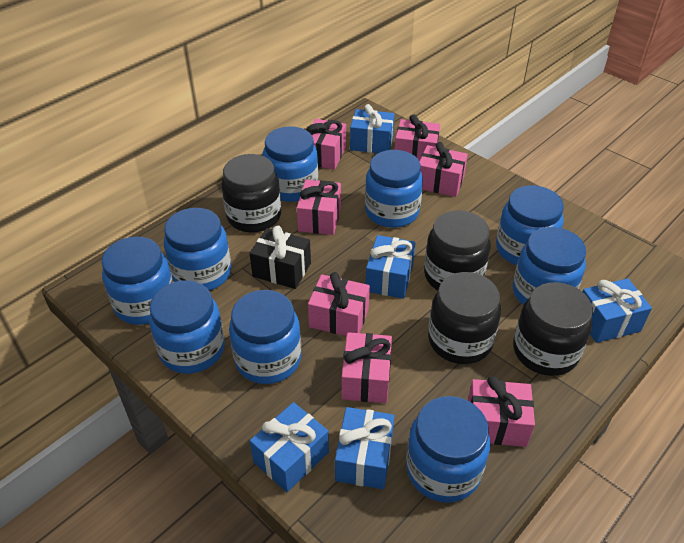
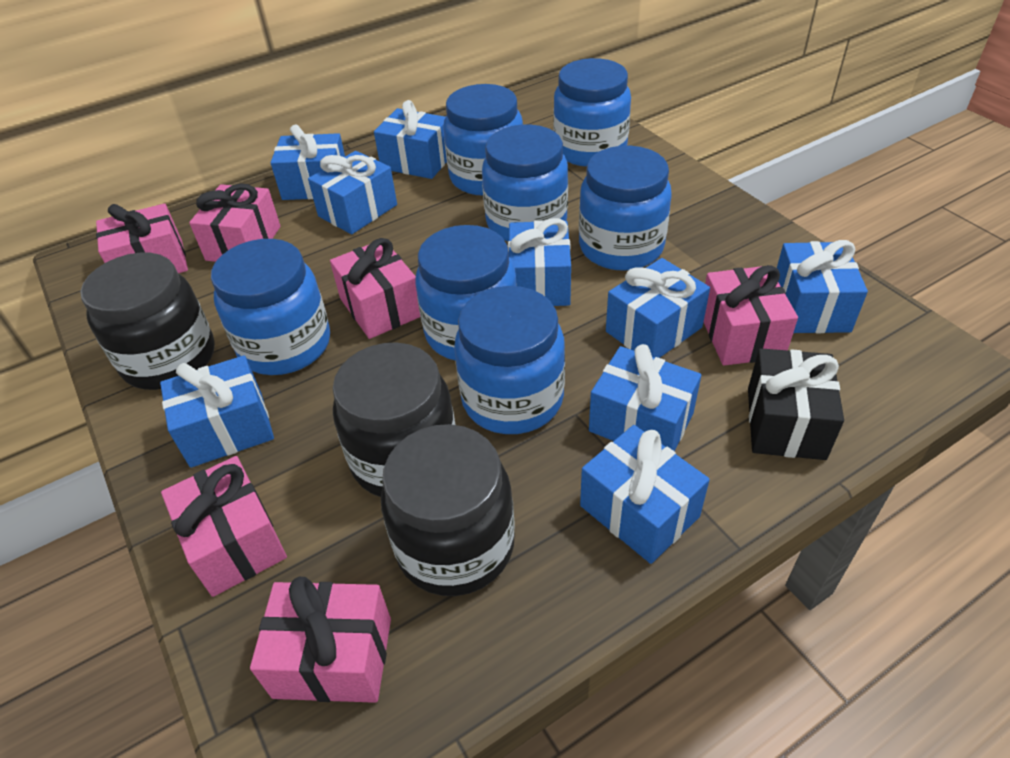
black jar: 4 -> 3
blue gift: 5 -> 9
blue jar: 9 -> 7
pink gift: 7 -> 6

